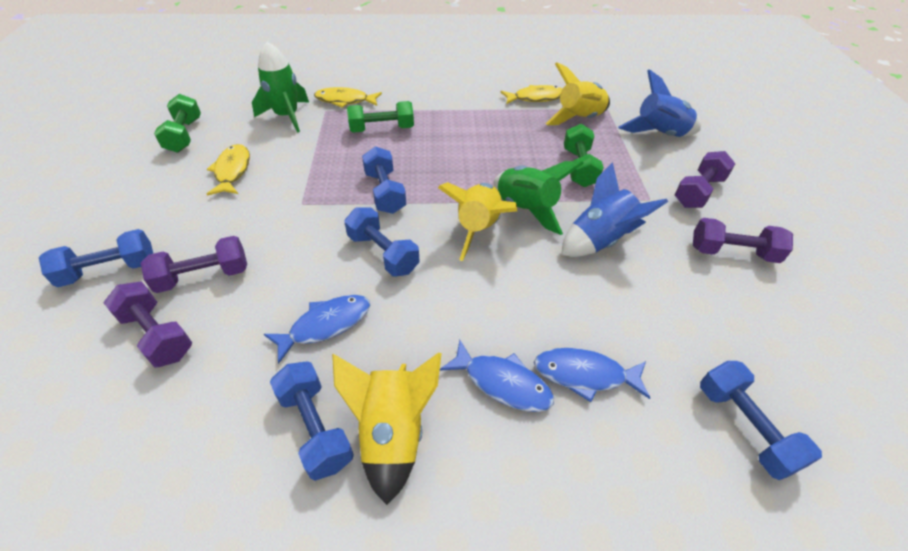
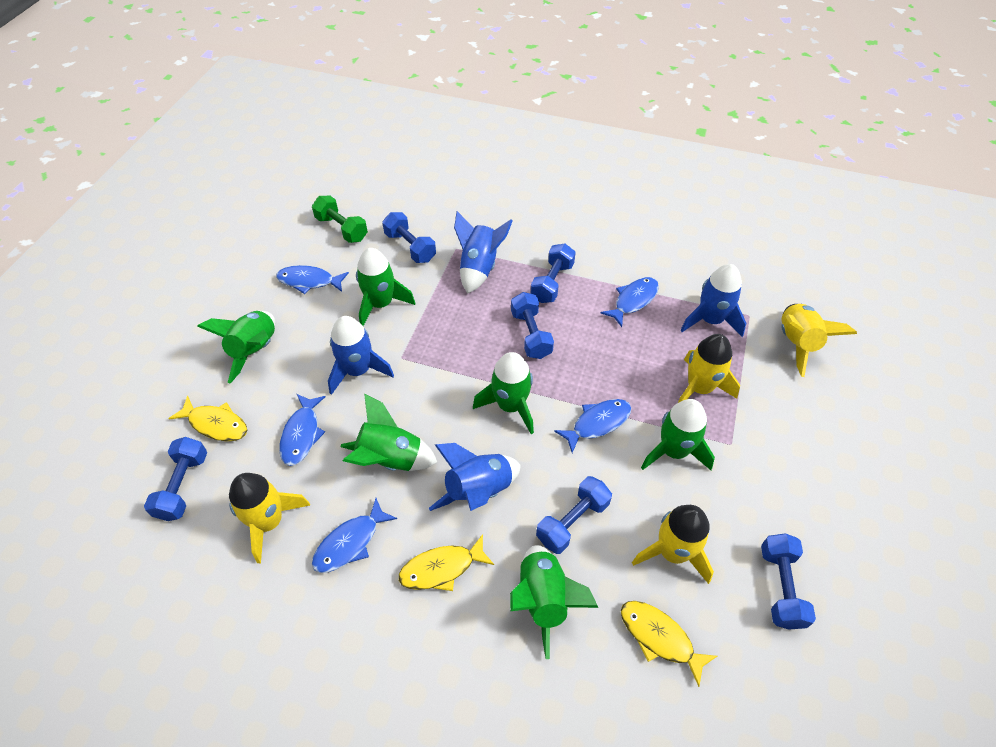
blue dumbbell: 5 -> 6
blue fish: 3 -> 5
blue rocket: 2 -> 4
green dumbbell: 3 -> 1
green rocket: 2 -> 6
purple dumbbell: 4 -> 0
yellow rocket: 3 -> 4

